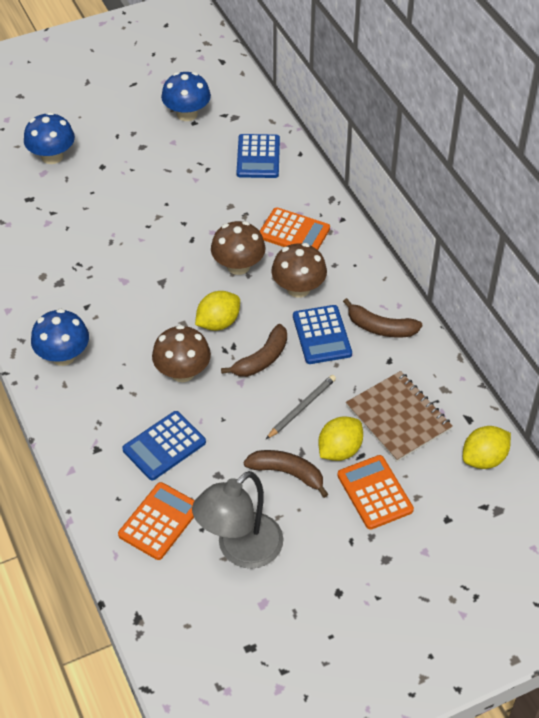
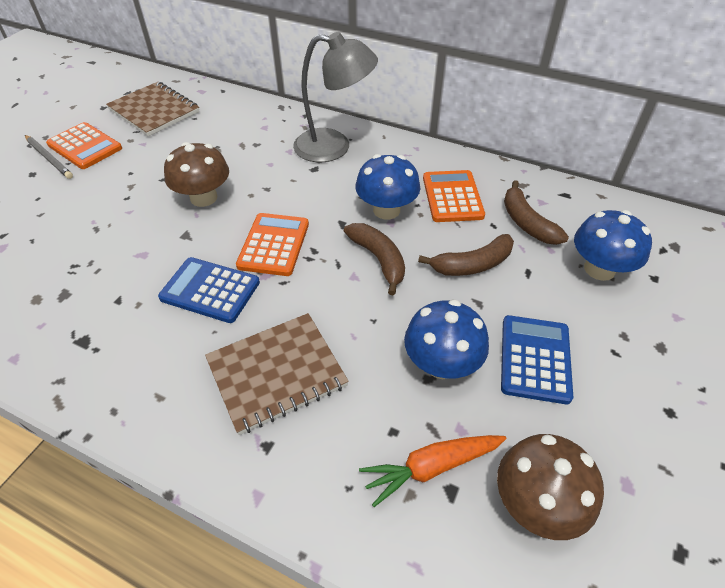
blue calculator: 3 -> 2
brown mushroom: 3 -> 2
brown notebook: 1 -> 2
orange carrot: 0 -> 1
yellow lemon: 3 -> 0

